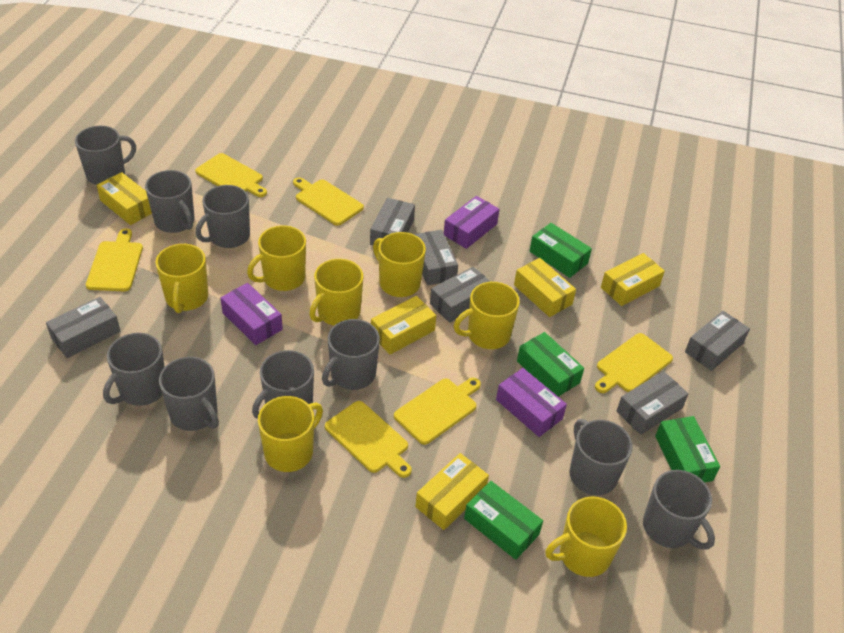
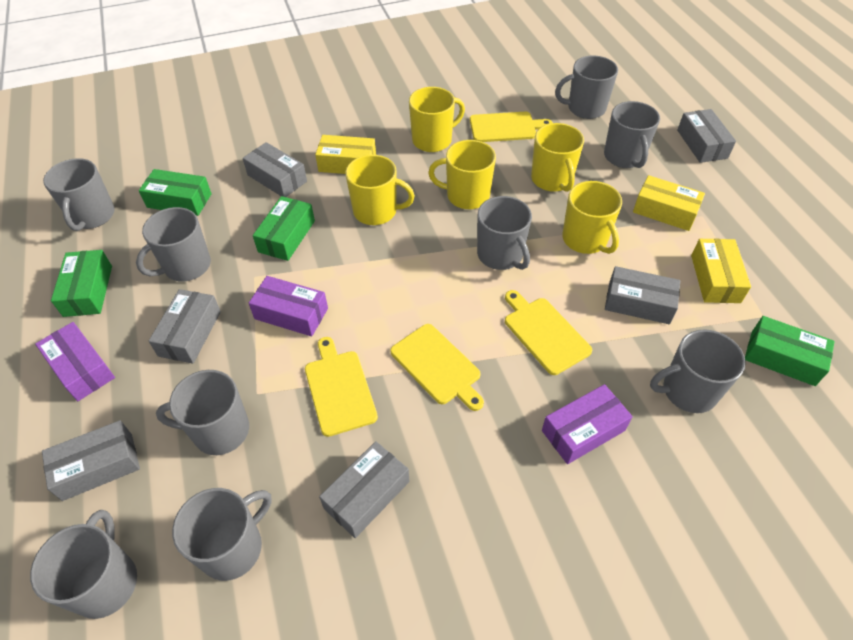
yellow box: 5 -> 3
yellow cutting board: 6 -> 4
yellow mug: 7 -> 5

